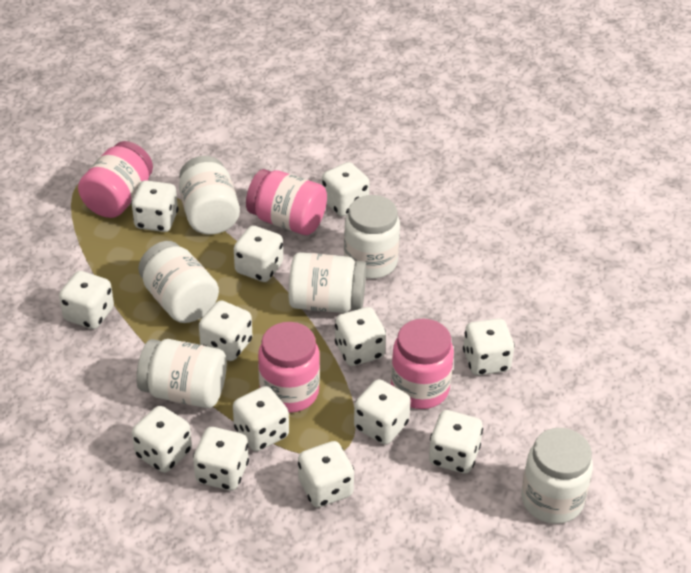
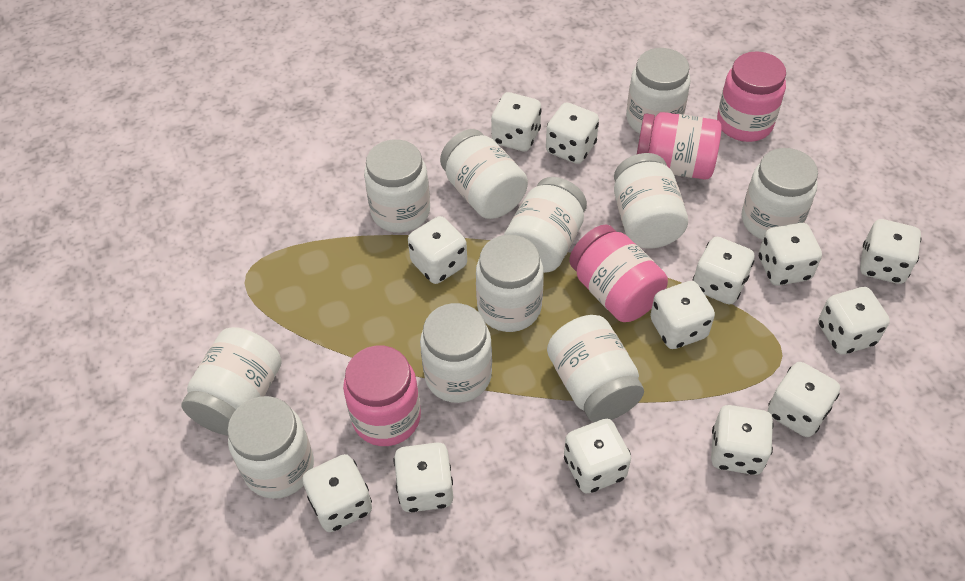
white jar: 6 -> 11

